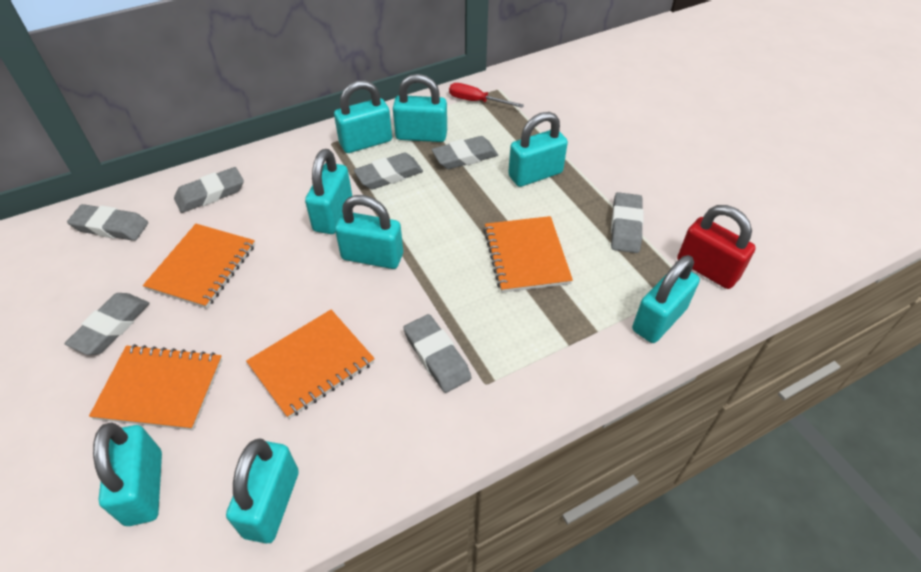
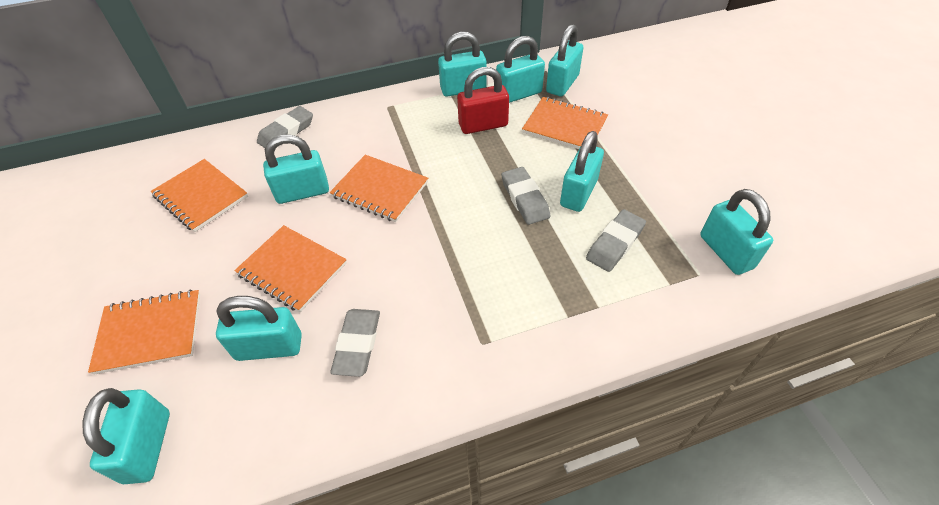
grey eraser: 7 -> 4
orange notebook: 4 -> 5
red screwdriver: 1 -> 0

